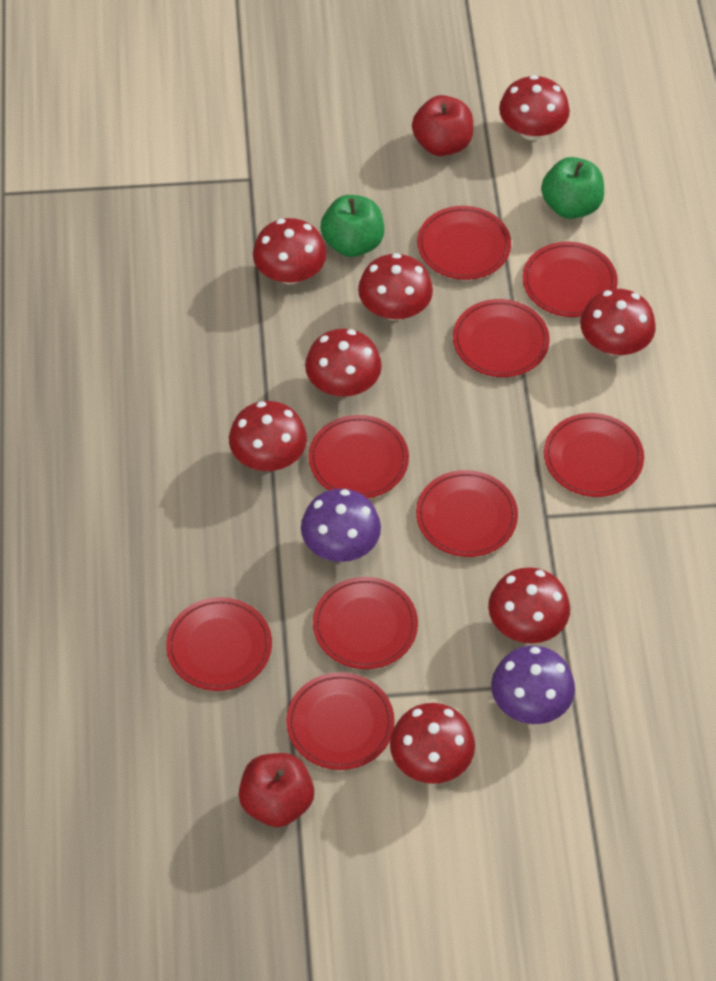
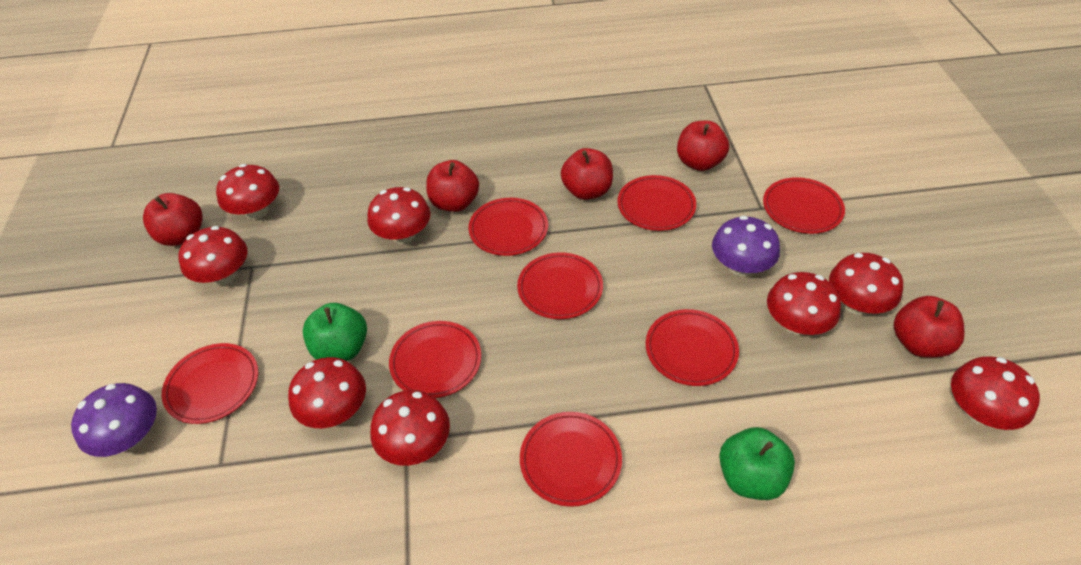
red apple: 2 -> 5
red plate: 9 -> 8

